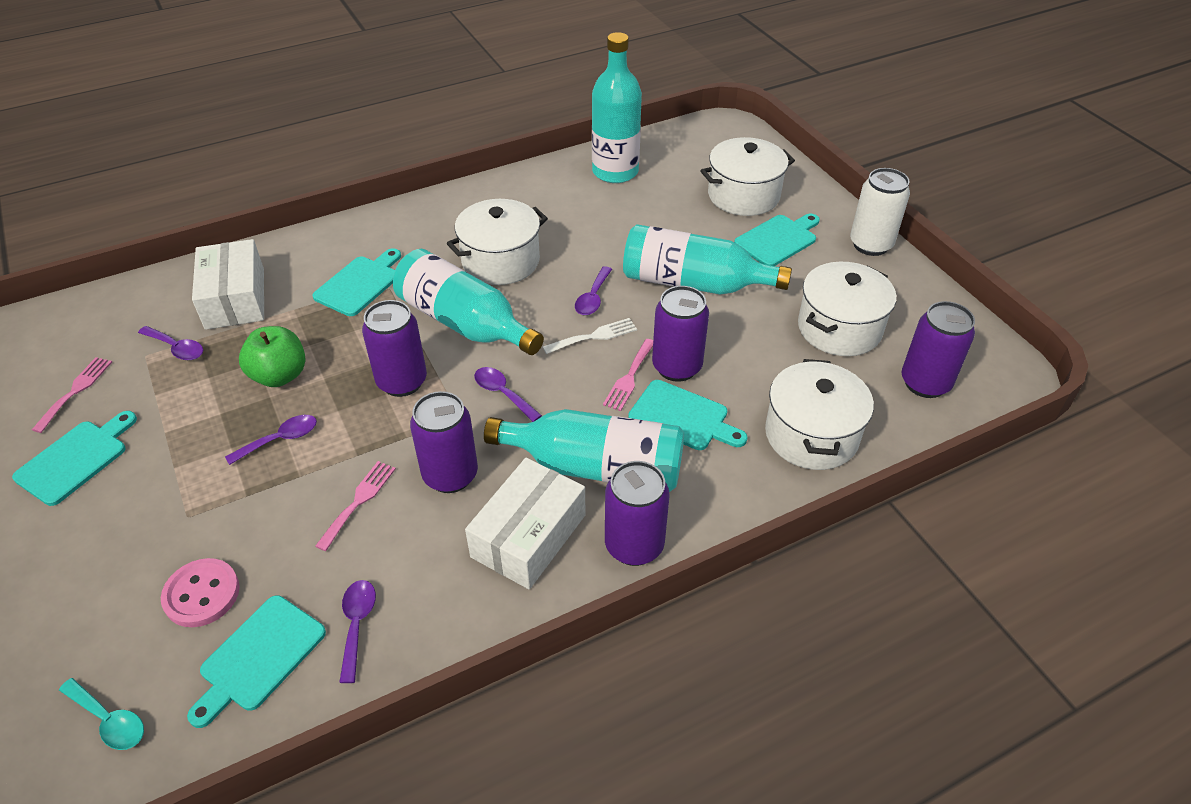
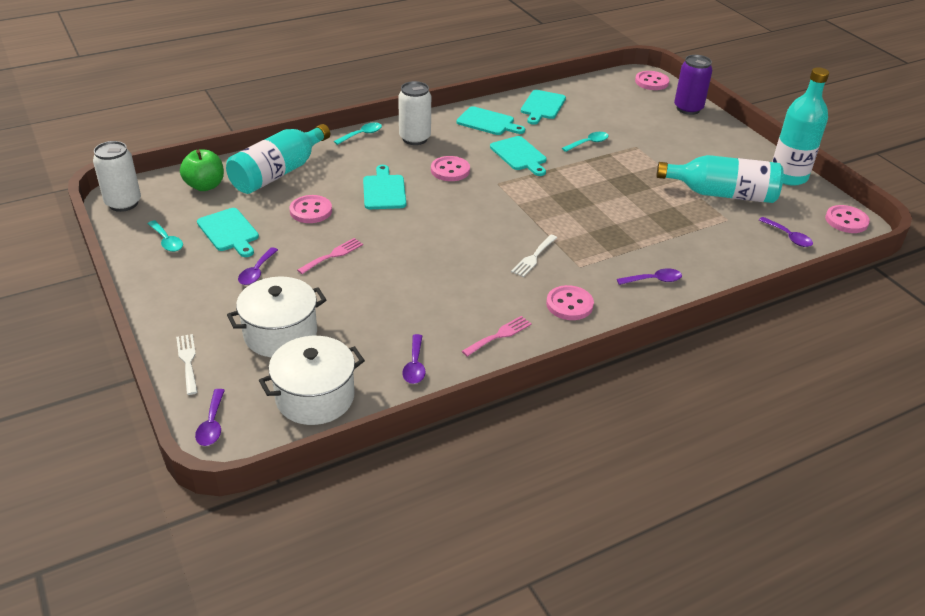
pink button: 1 -> 5
pink fork: 3 -> 2
purple can: 5 -> 1
turquoise bottle: 4 -> 3
turquoise spoon: 1 -> 3
white box: 2 -> 0
white can: 1 -> 2
white fork: 1 -> 2
white pot: 4 -> 2

